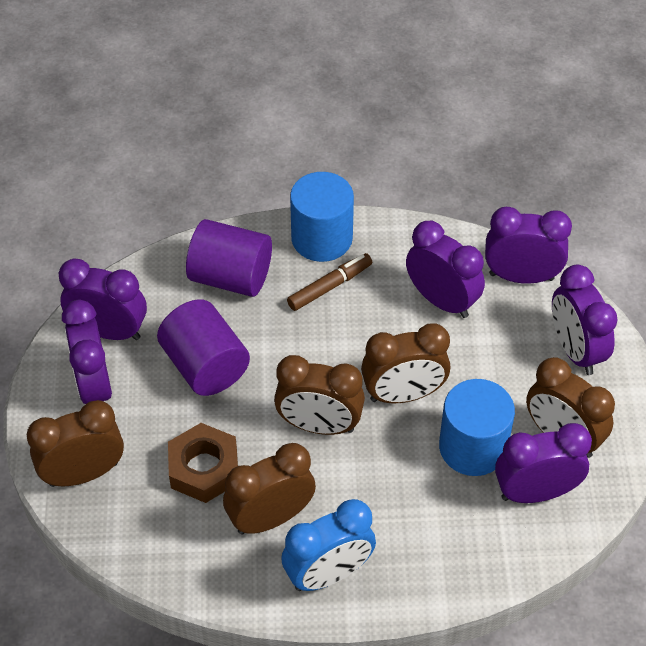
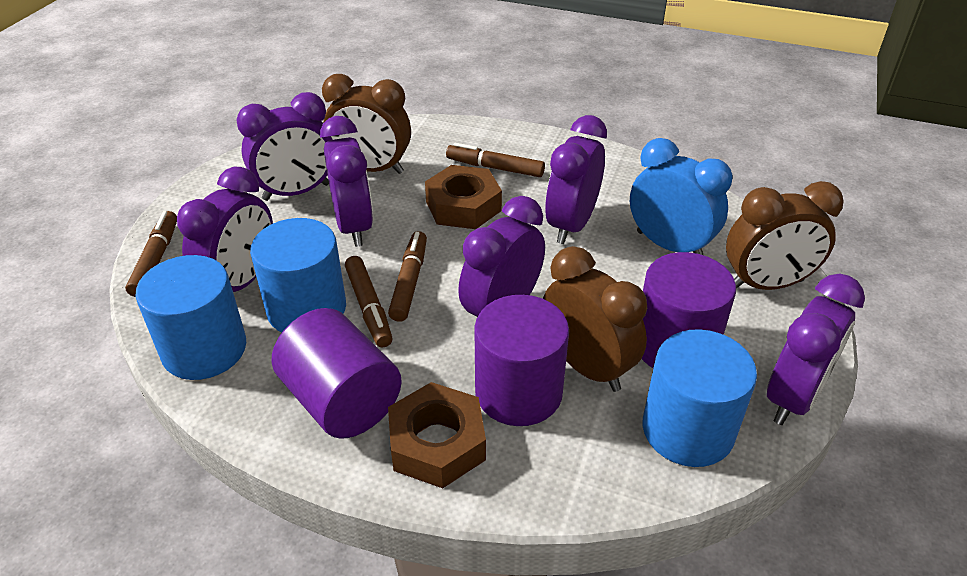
blue cylinder: 2 -> 3
brown clock: 5 -> 3
brown marker: 1 -> 4
brown nut: 1 -> 2
purple cylinder: 2 -> 3

